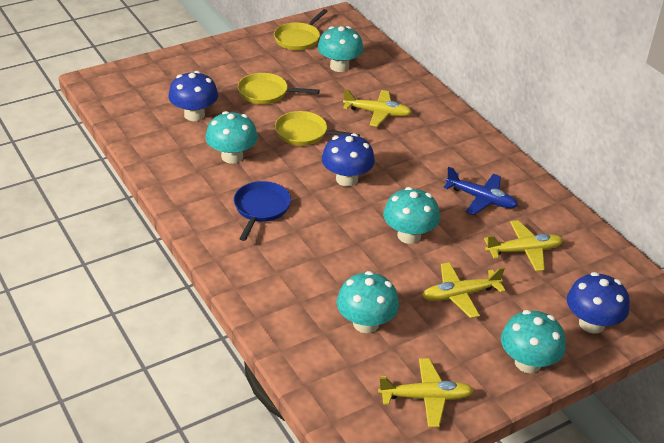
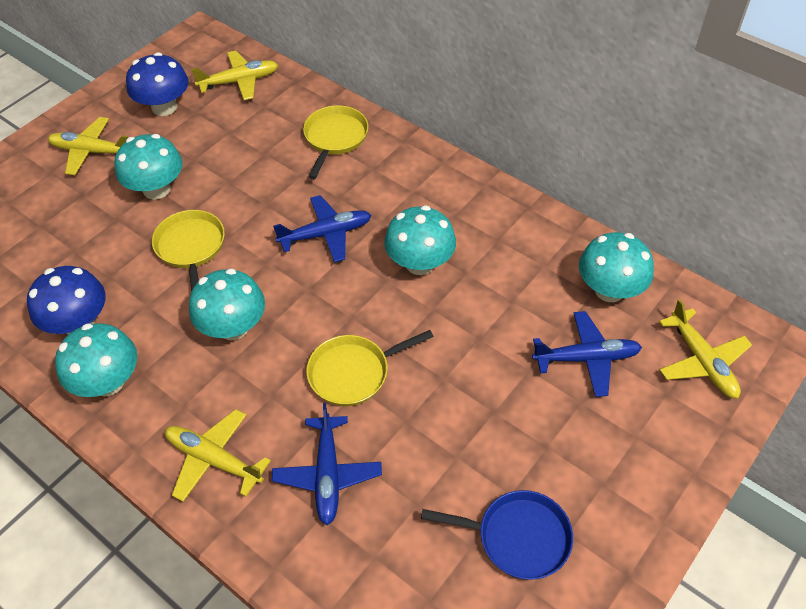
blue mushroom: 3 -> 2
blue plane: 1 -> 3

